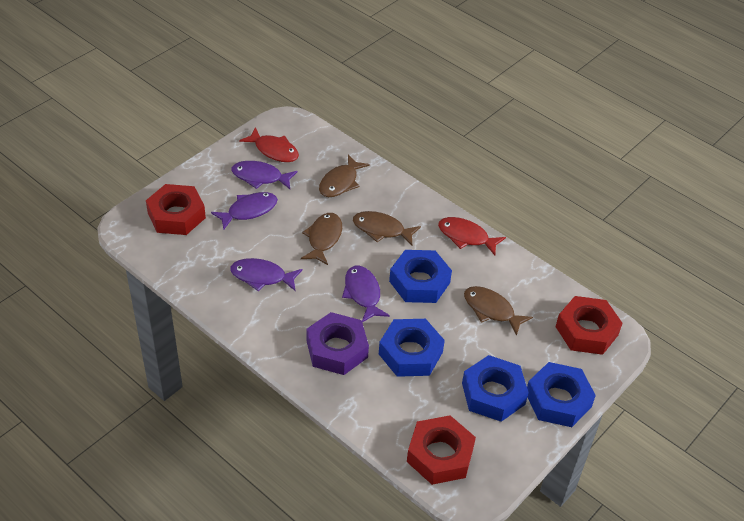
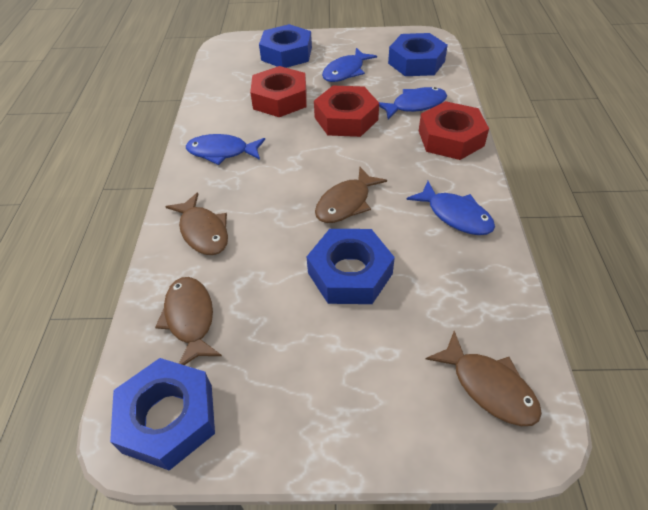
blue fish: 0 -> 4
purple fish: 4 -> 0
purple nut: 1 -> 0
red fish: 2 -> 0

